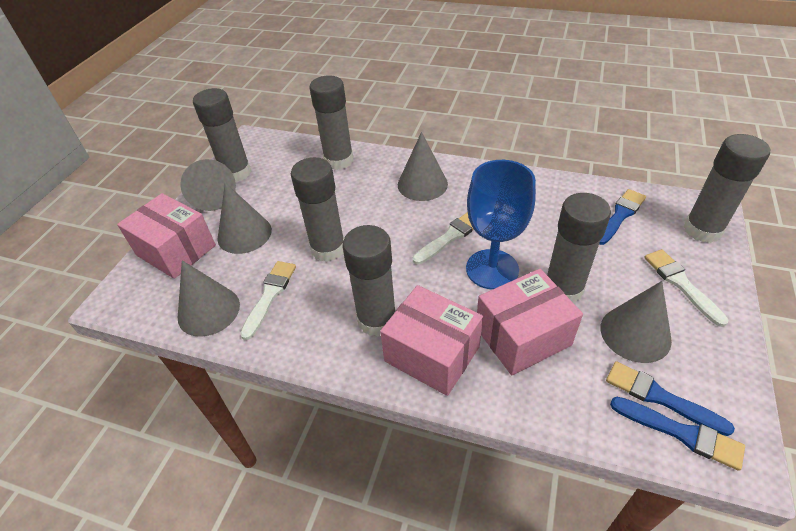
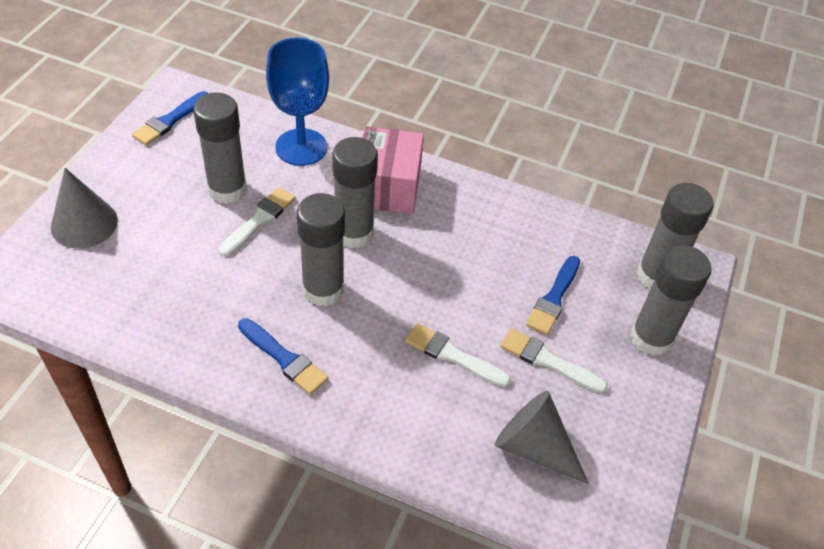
grey cone: 5 -> 2
grey glue stick: 6 -> 5
pink box: 3 -> 1

